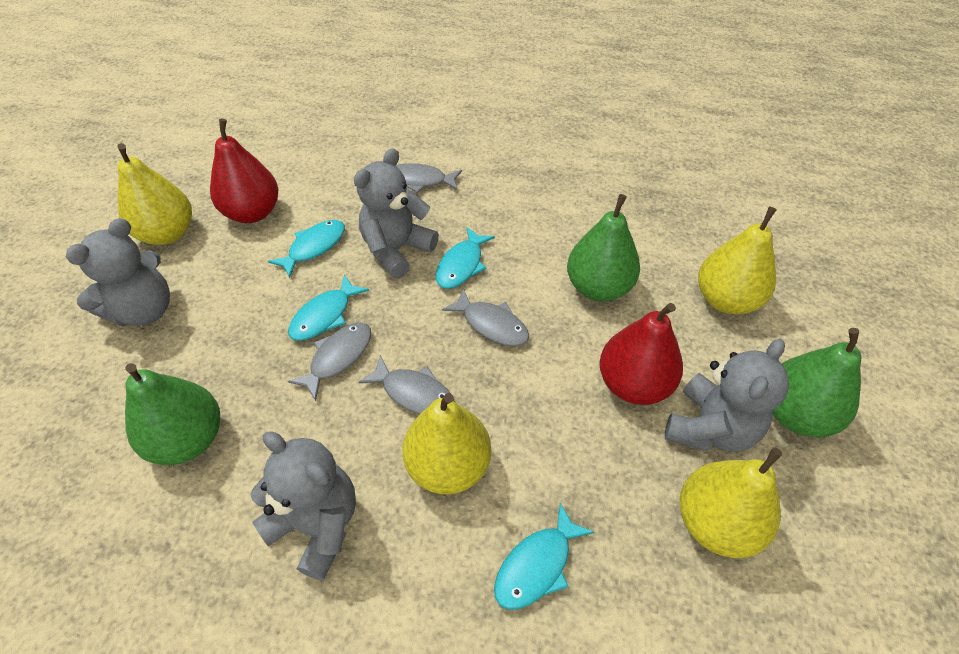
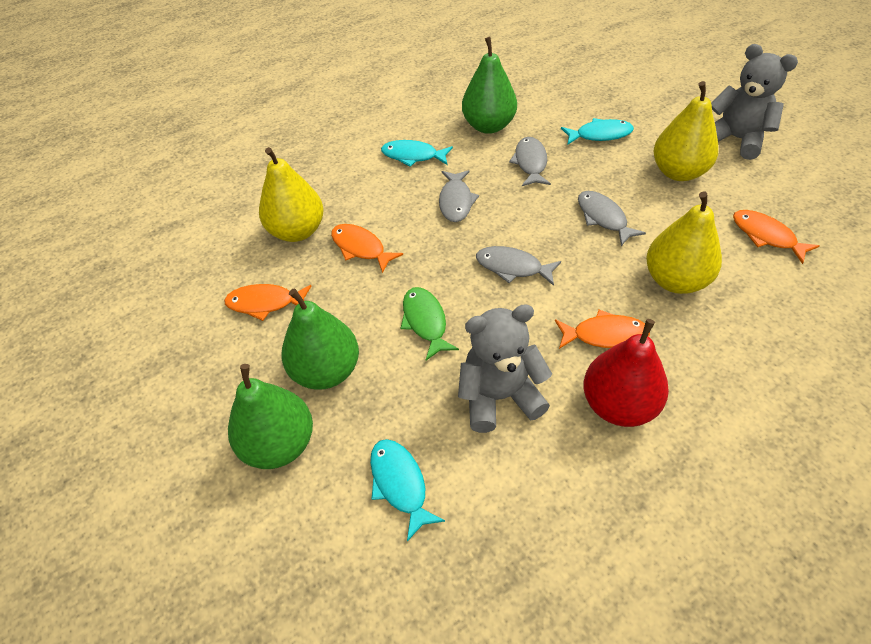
green fish: 0 -> 1
grey teddy bear: 4 -> 2
orange fish: 0 -> 4
red pear: 2 -> 1
turquoise fish: 4 -> 3
yellow pear: 4 -> 3

